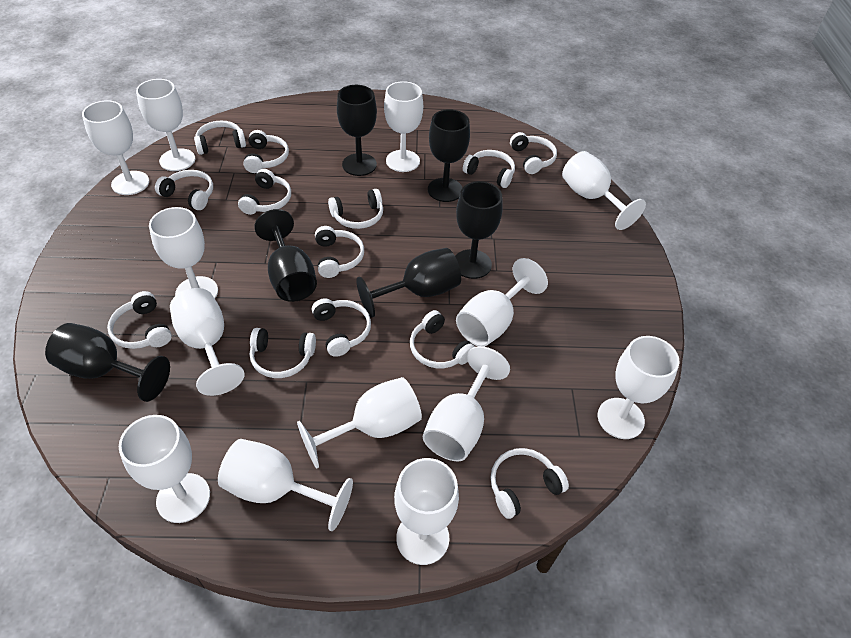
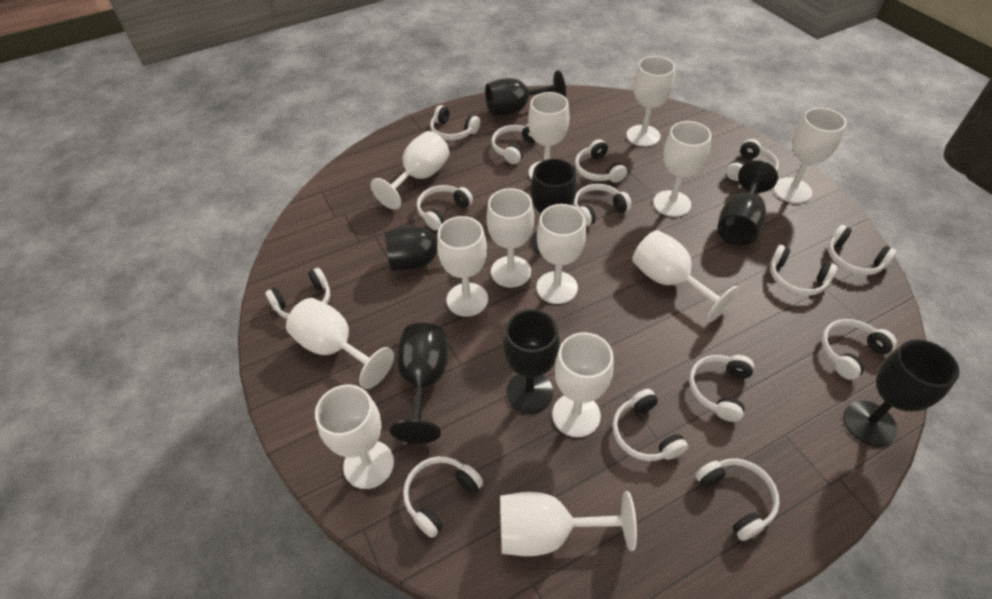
black goblet: 6 -> 7
white headphones: 13 -> 14

